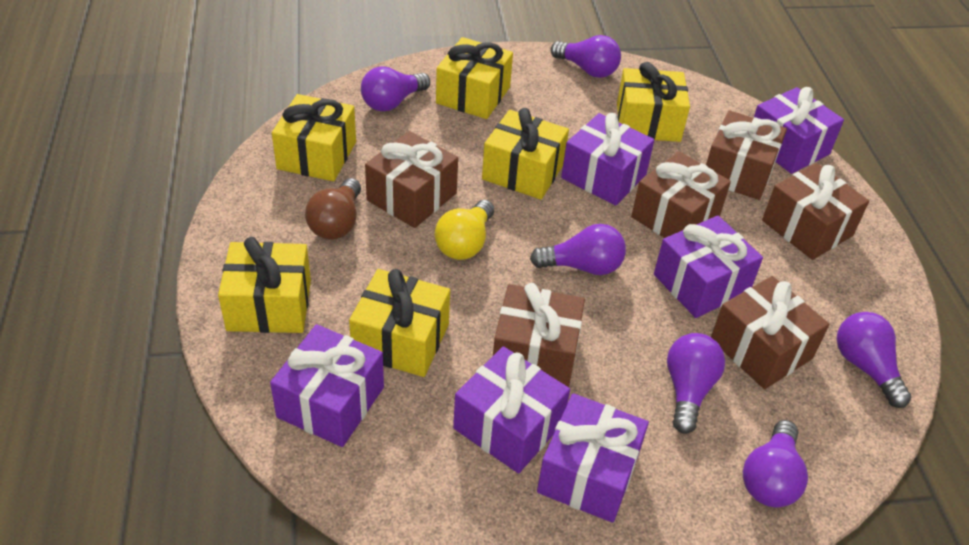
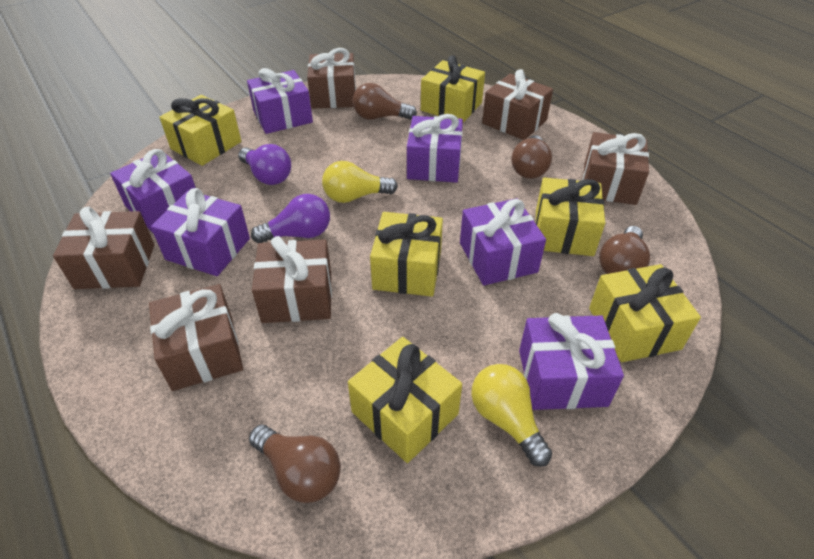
brown light bulb: 1 -> 4
purple light bulb: 6 -> 2
yellow light bulb: 1 -> 2

